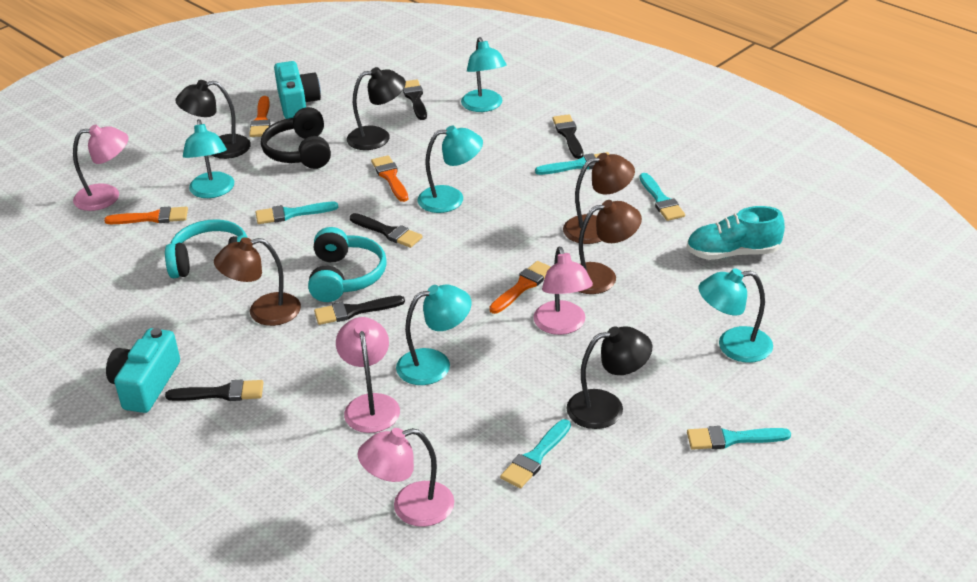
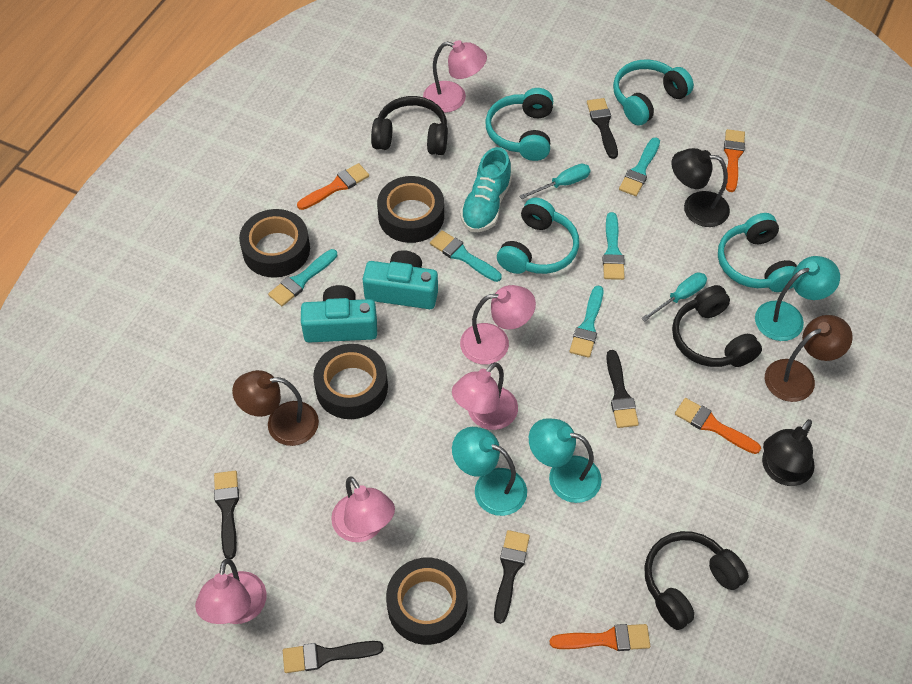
black headphones: 1 -> 3
black lamp: 3 -> 2
black tape: 0 -> 4
brown lamp: 3 -> 2
pink lamp: 4 -> 5
turquoise headphones: 2 -> 4
turquoise lamp: 5 -> 3
turquoise screwdriver: 0 -> 2

